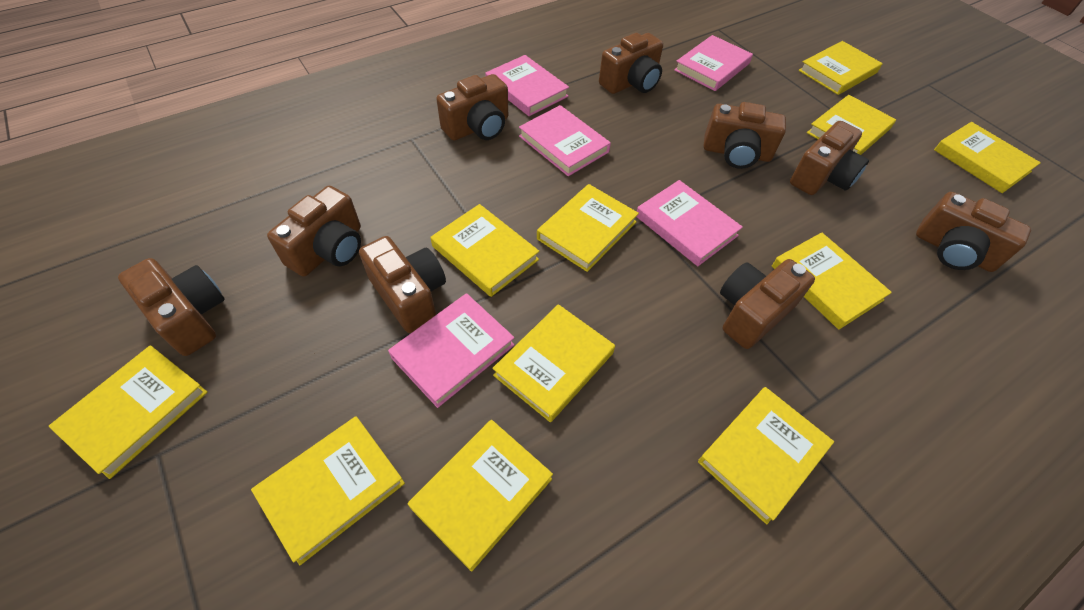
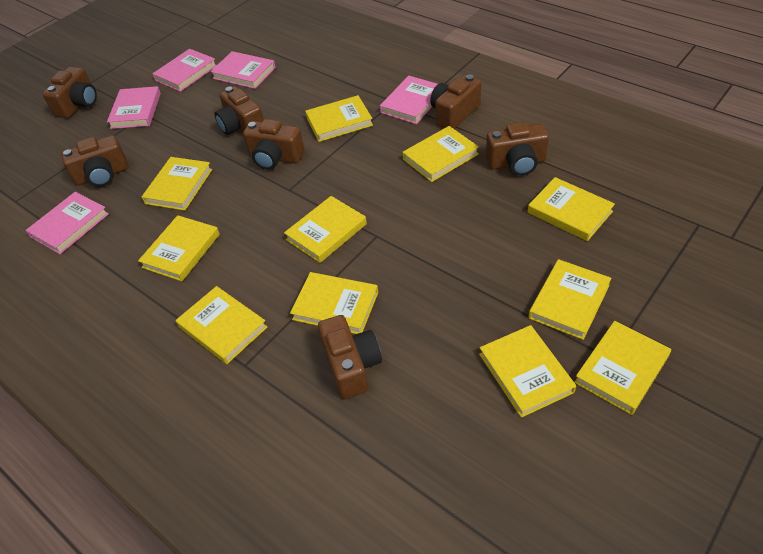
brown camera: 9 -> 7

